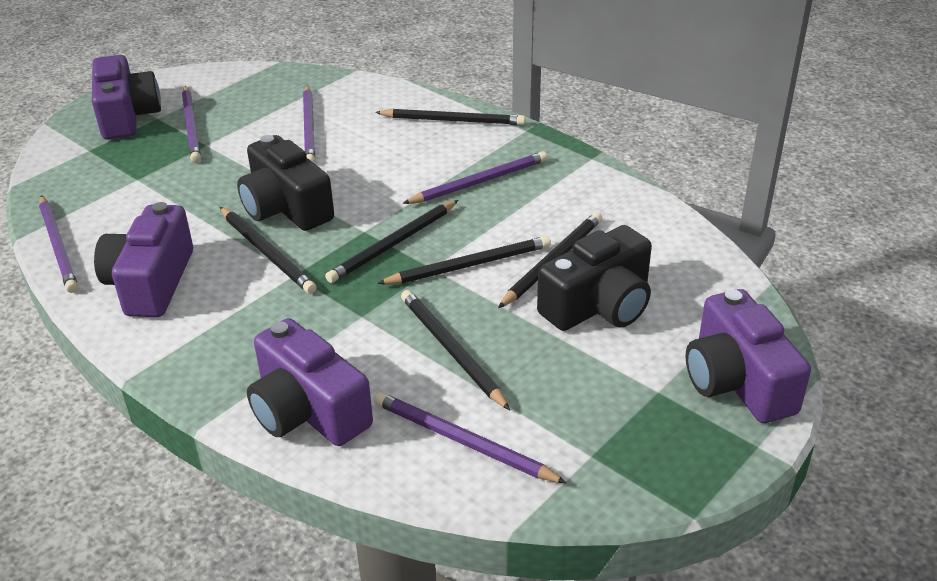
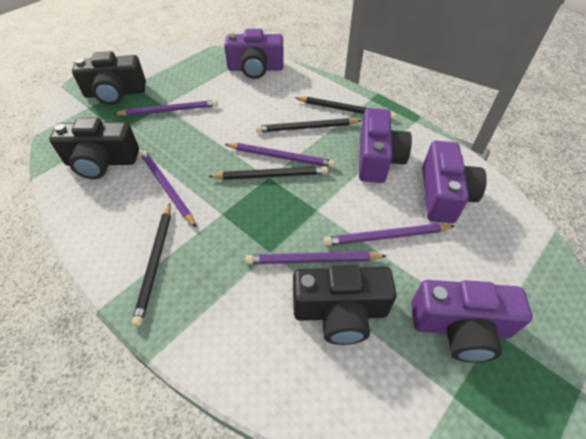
black camera: 2 -> 3
black pencil: 6 -> 4

